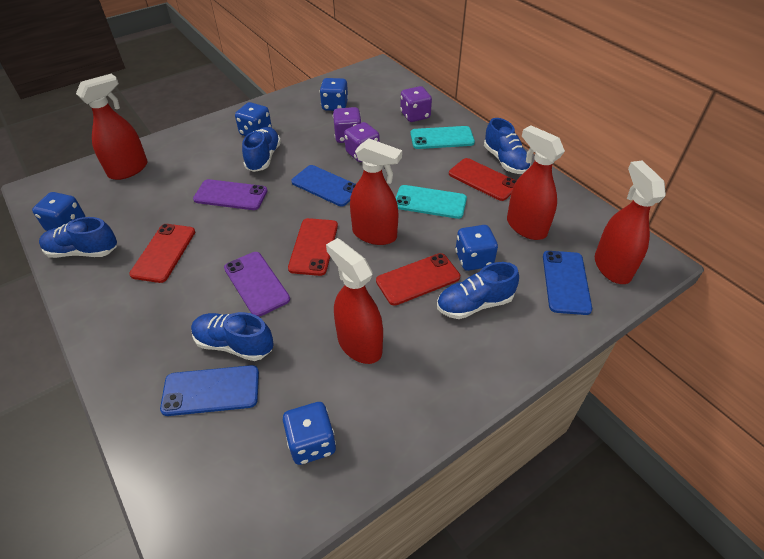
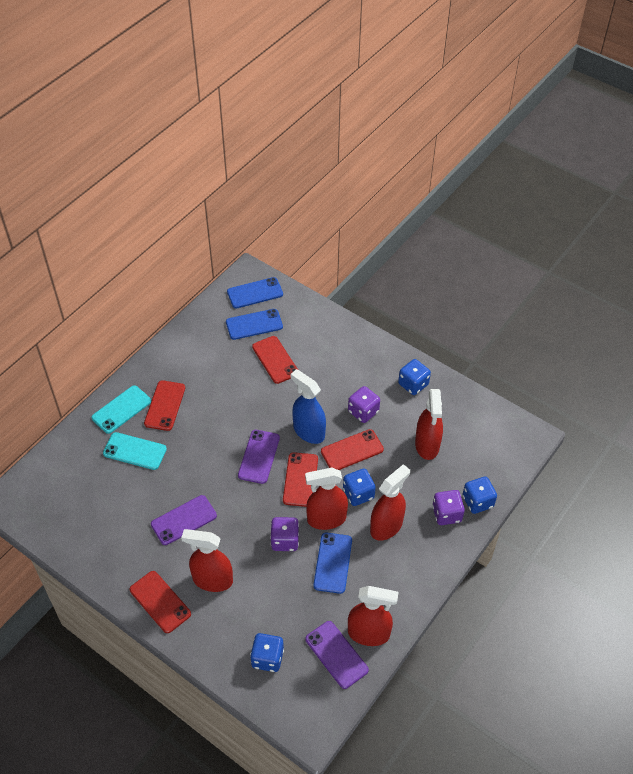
blue dice: 5 -> 4
blue shoe: 5 -> 0
blue spray bottle: 0 -> 1
purple phone: 2 -> 3
red phone: 4 -> 5

